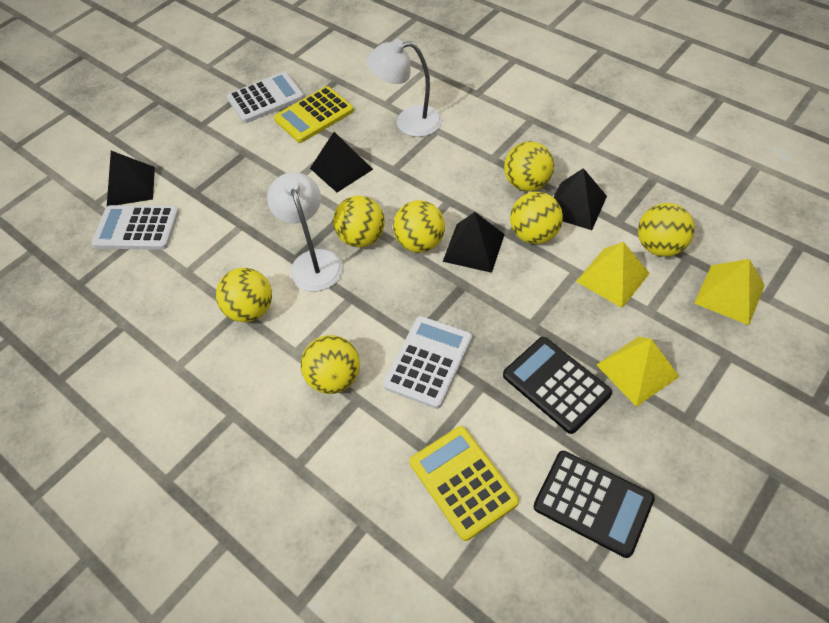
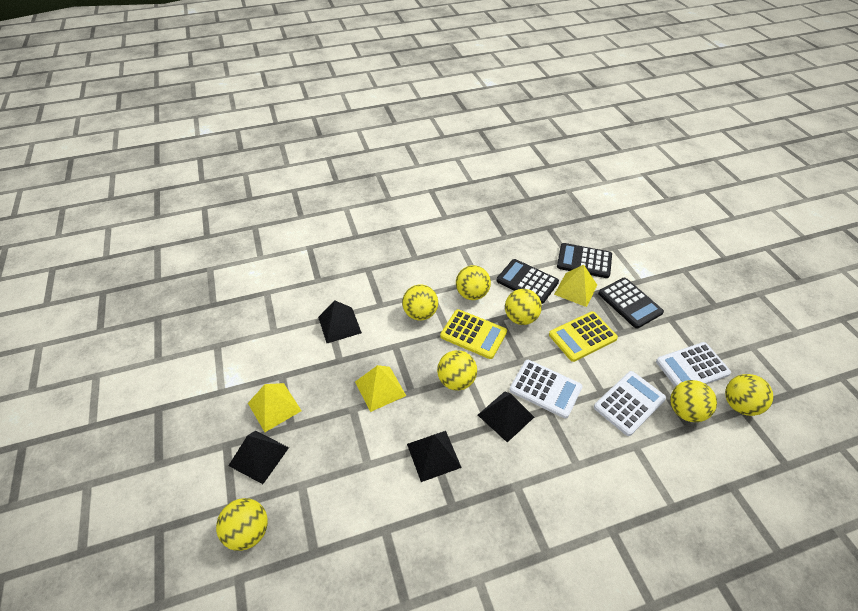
black calculator: 2 -> 3
white lamp: 2 -> 0

